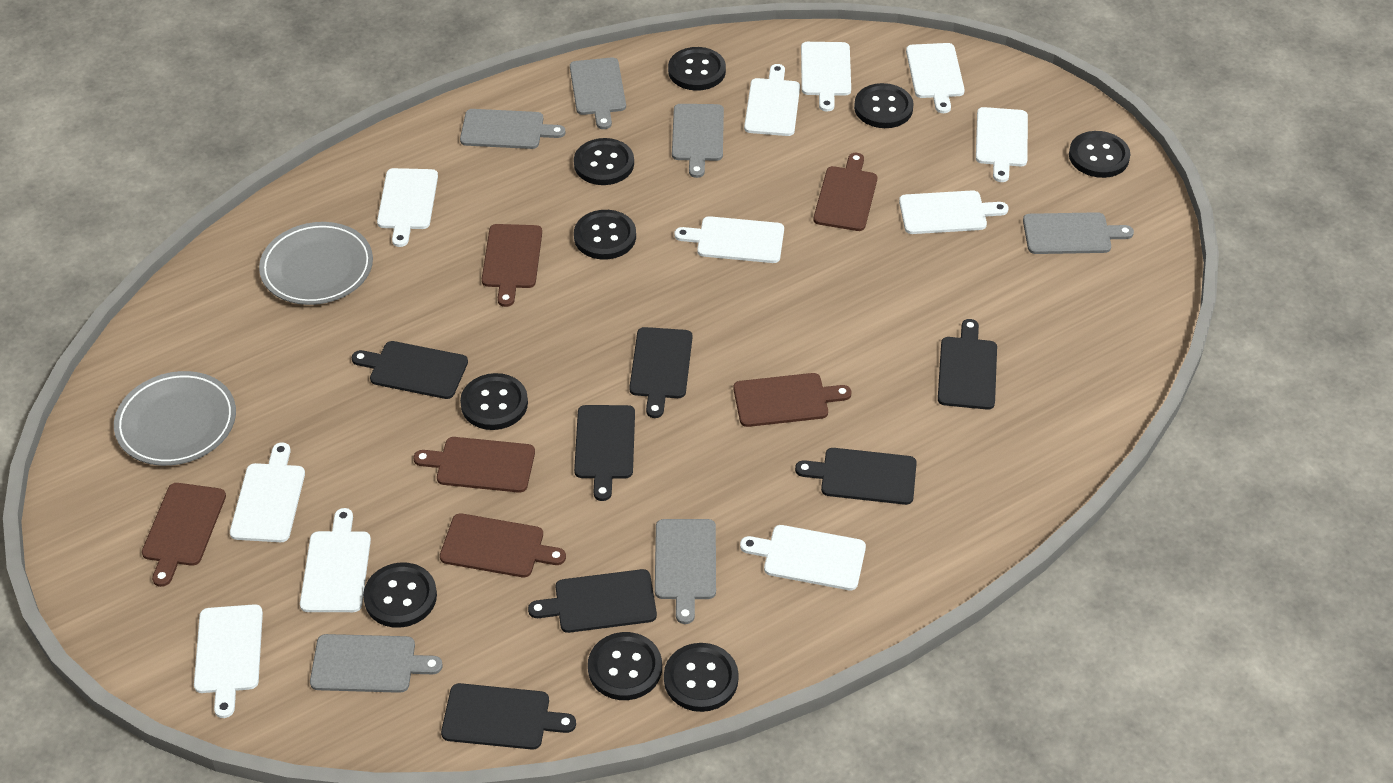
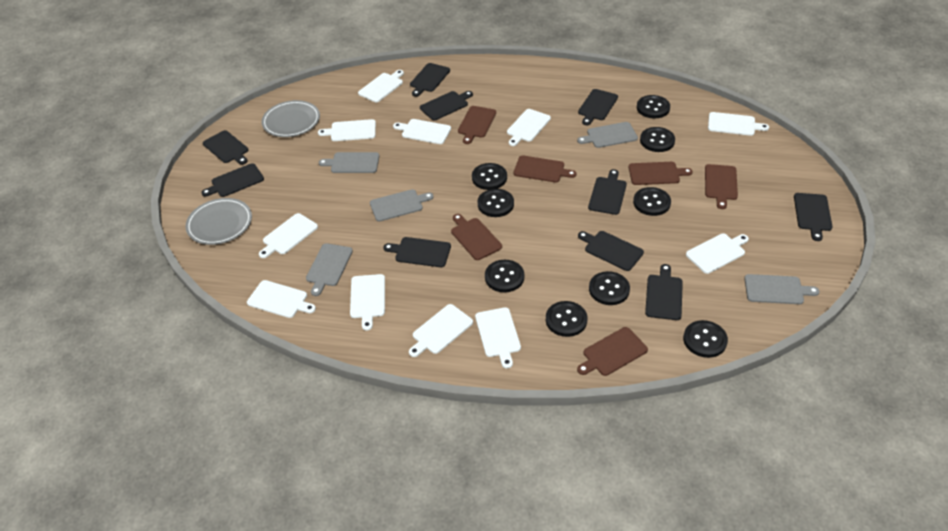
black cutting board: 7 -> 10
grey cutting board: 6 -> 5

